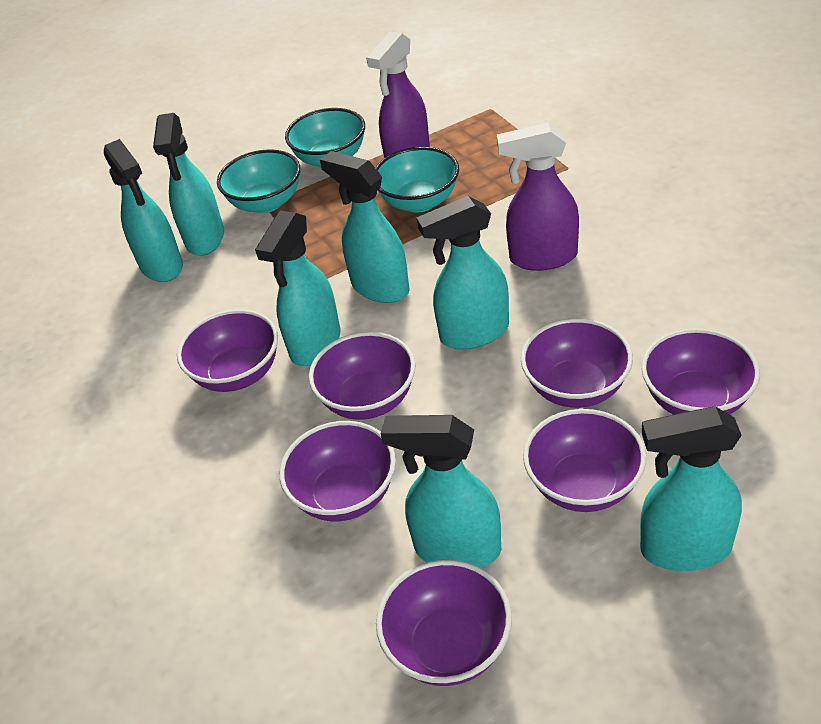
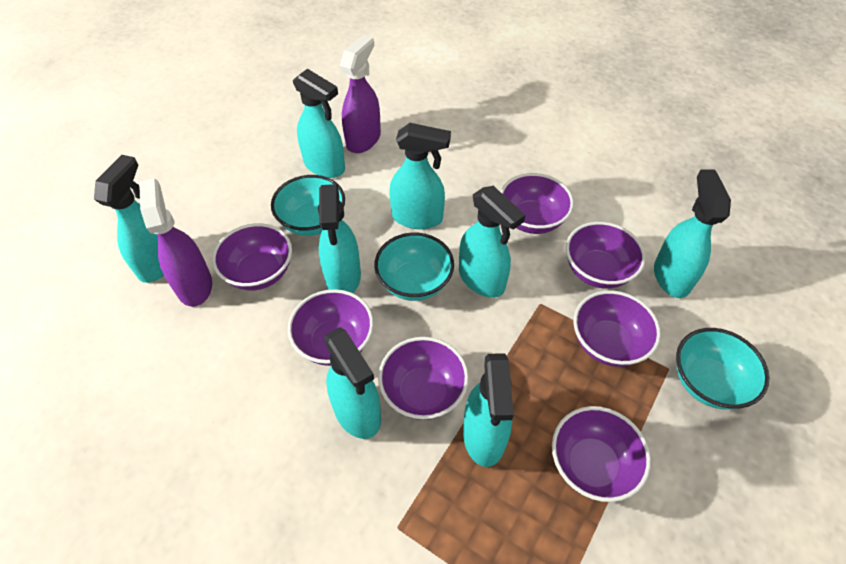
turquoise spray bottle: 7 -> 8

